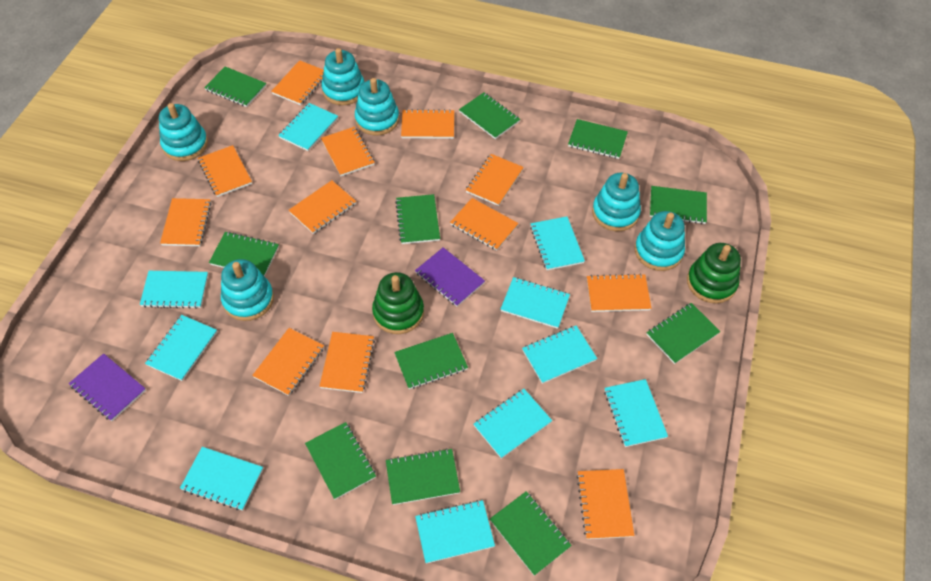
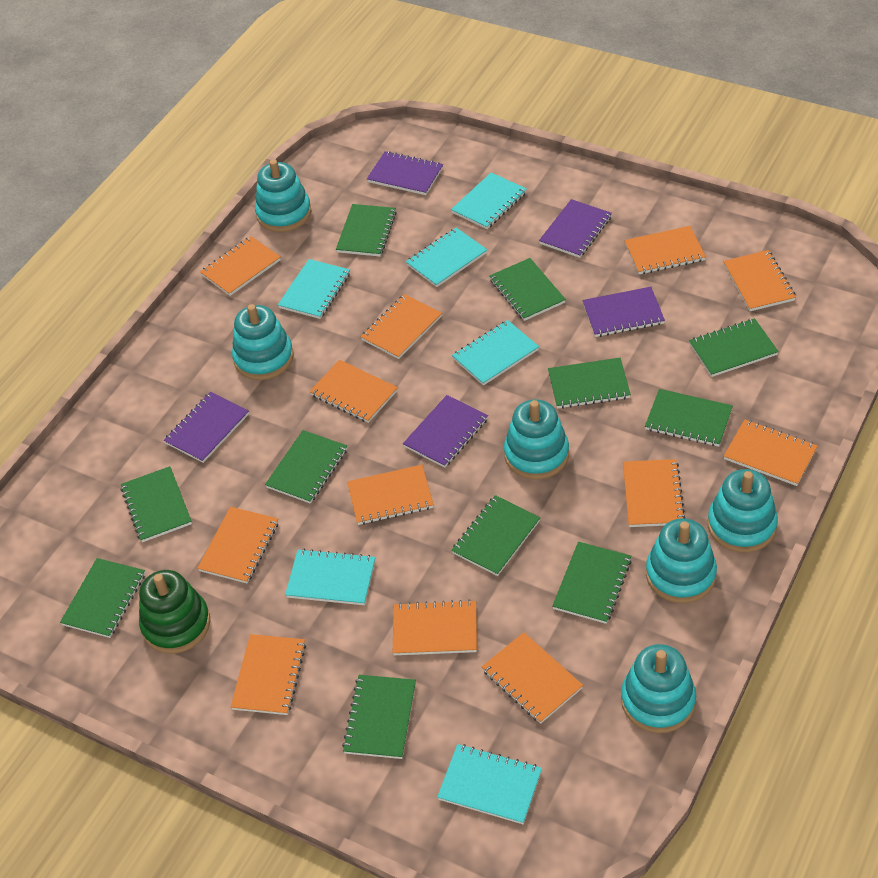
green stacking toy: 2 -> 1
purple notebook: 2 -> 5
turquoise notebook: 10 -> 6

